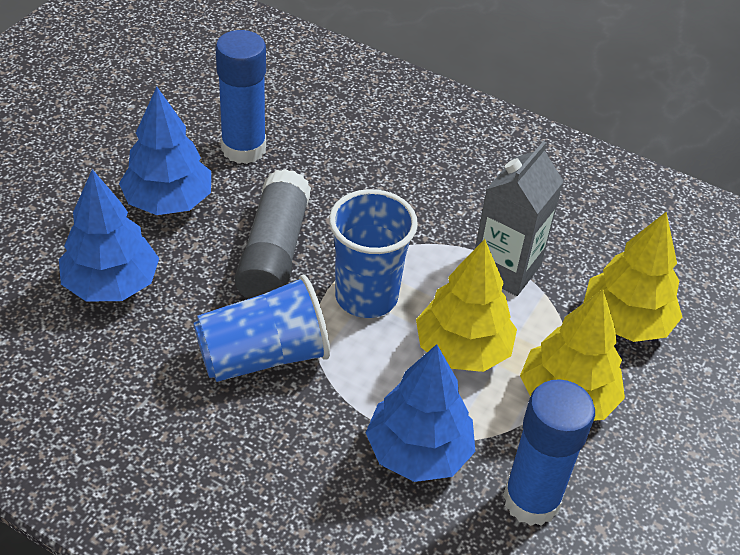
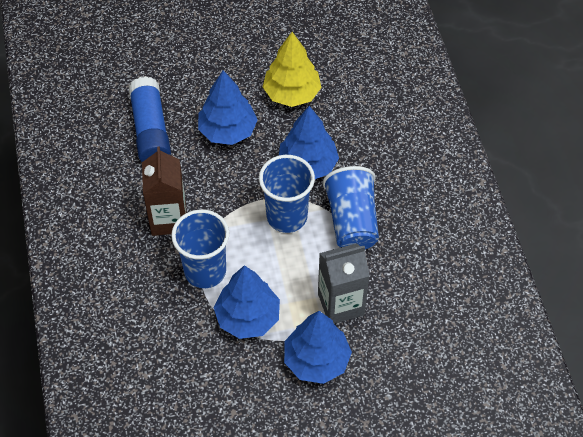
blue cup: 2 -> 3
blue glue stick: 2 -> 1
blue tree: 3 -> 4
brown carton: 0 -> 1
grey glue stick: 1 -> 0
yellow tree: 3 -> 1

